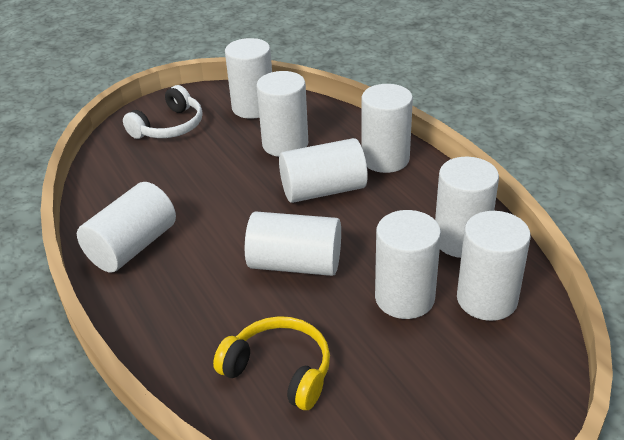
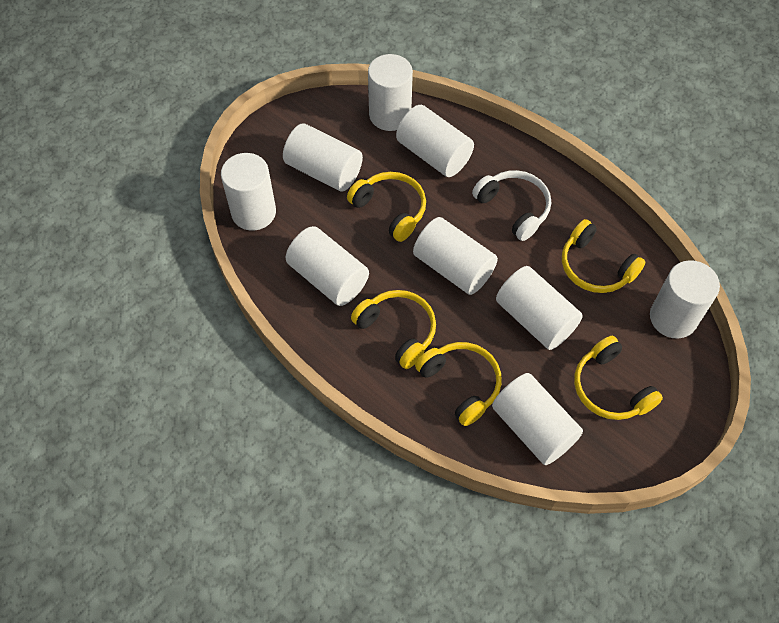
yellow headphones: 1 -> 5

